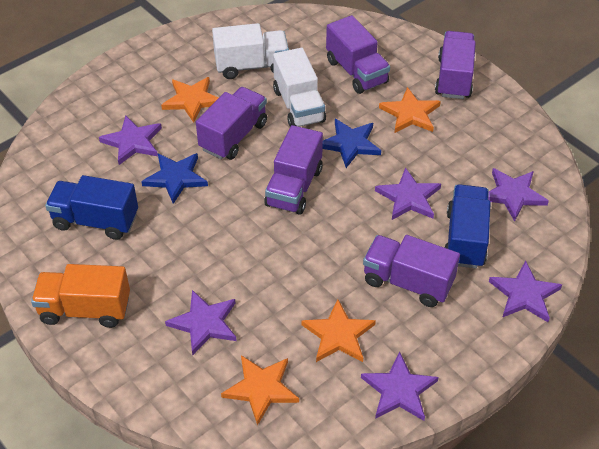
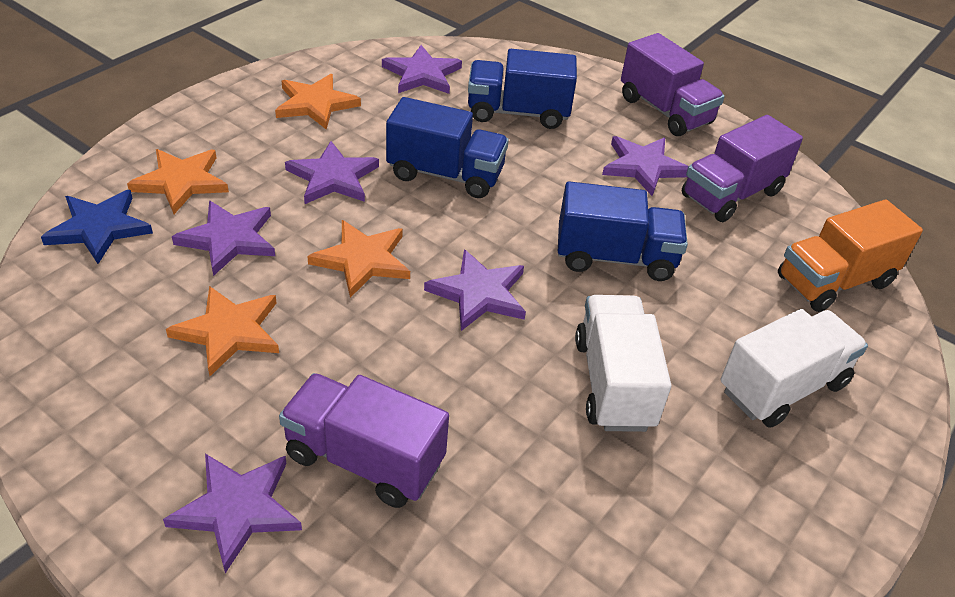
blue star: 2 -> 1
blue truck: 2 -> 3
purple truck: 5 -> 3

